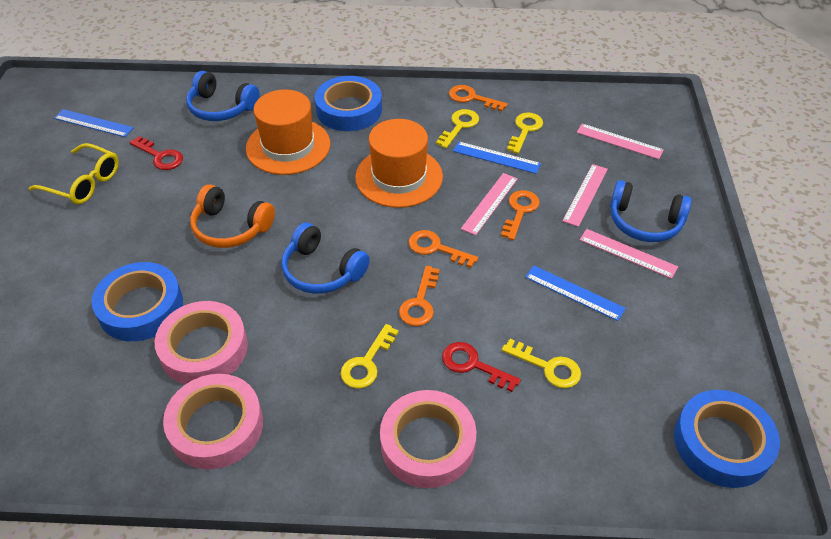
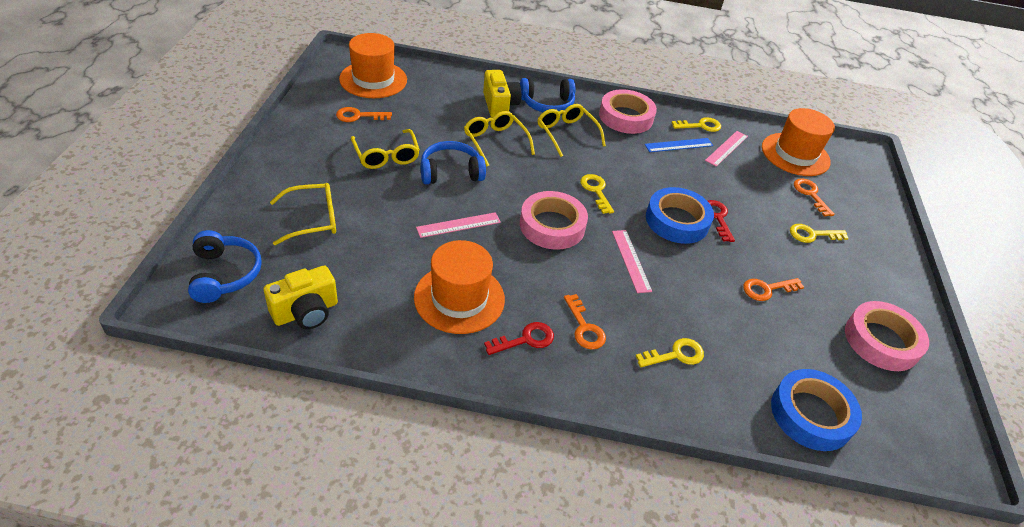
blue ruler: 3 -> 1
blue tape: 3 -> 2
orange hat: 2 -> 3
orange headphones: 1 -> 0
pink ruler: 4 -> 3
yellow camera: 0 -> 2
yellow glasses: 1 -> 4

